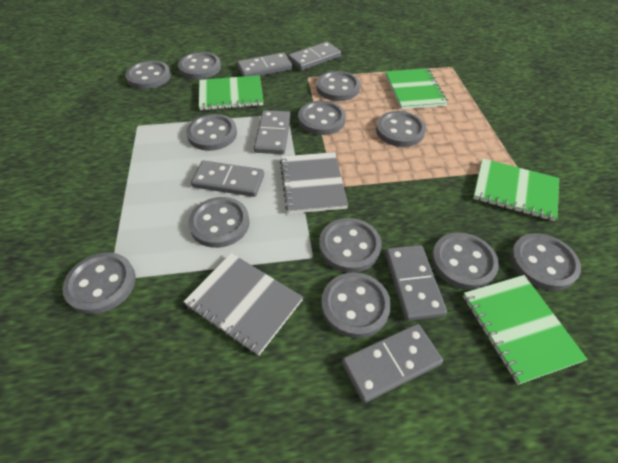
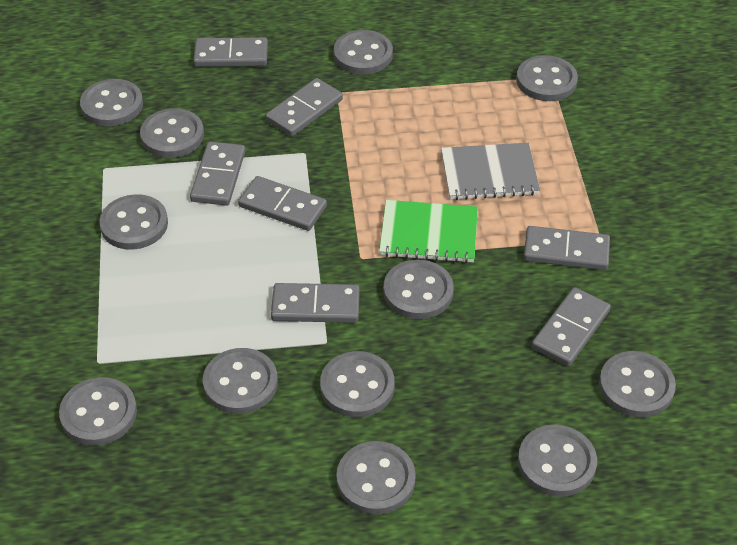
green notebook: 4 -> 1
grey domino: 6 -> 7
grey notebook: 2 -> 1

